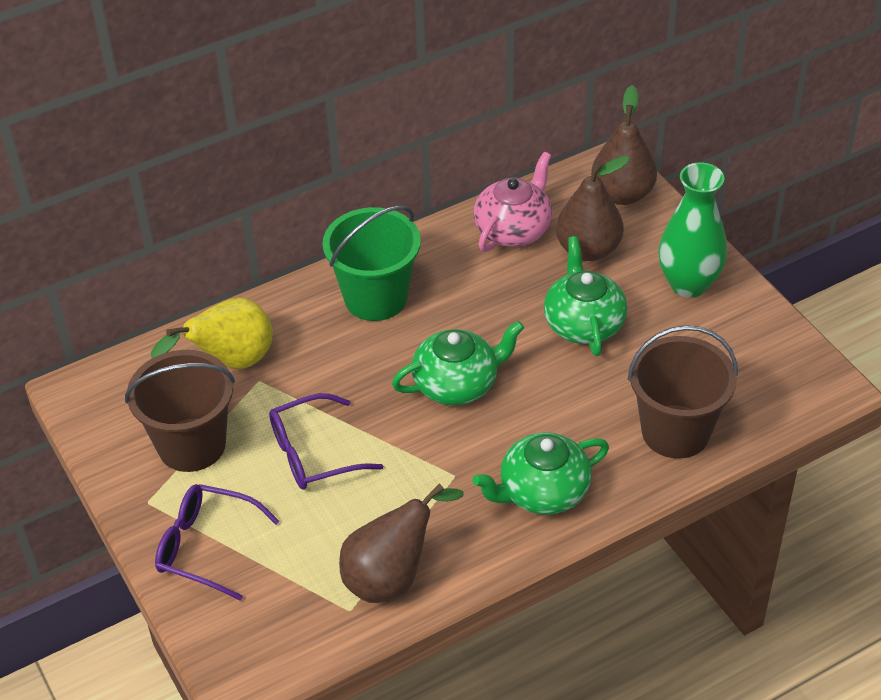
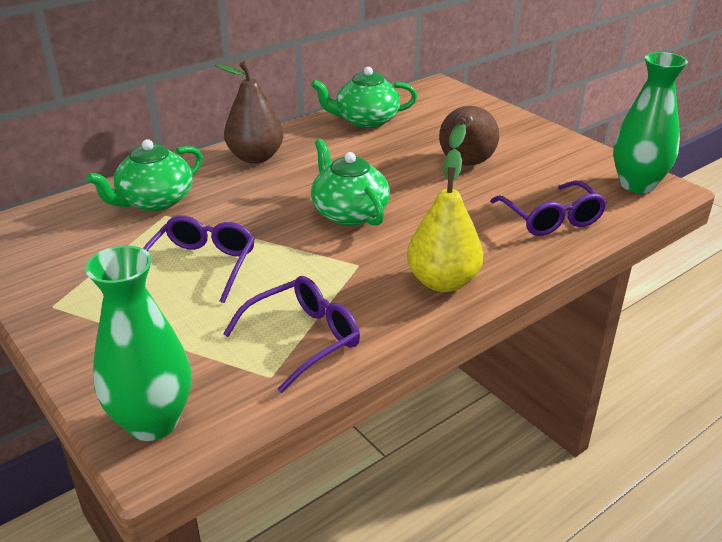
brown bucket: 2 -> 0
brown pear: 3 -> 2
green bucket: 1 -> 0
green vase: 1 -> 2
pink teapot: 1 -> 0
purple glasses: 2 -> 3

